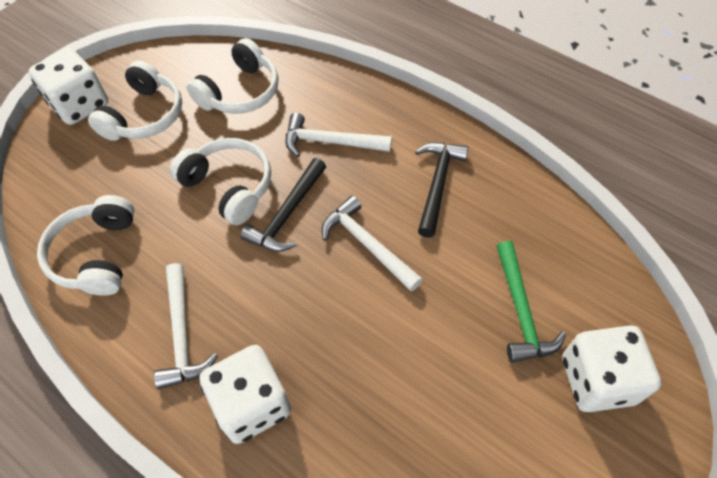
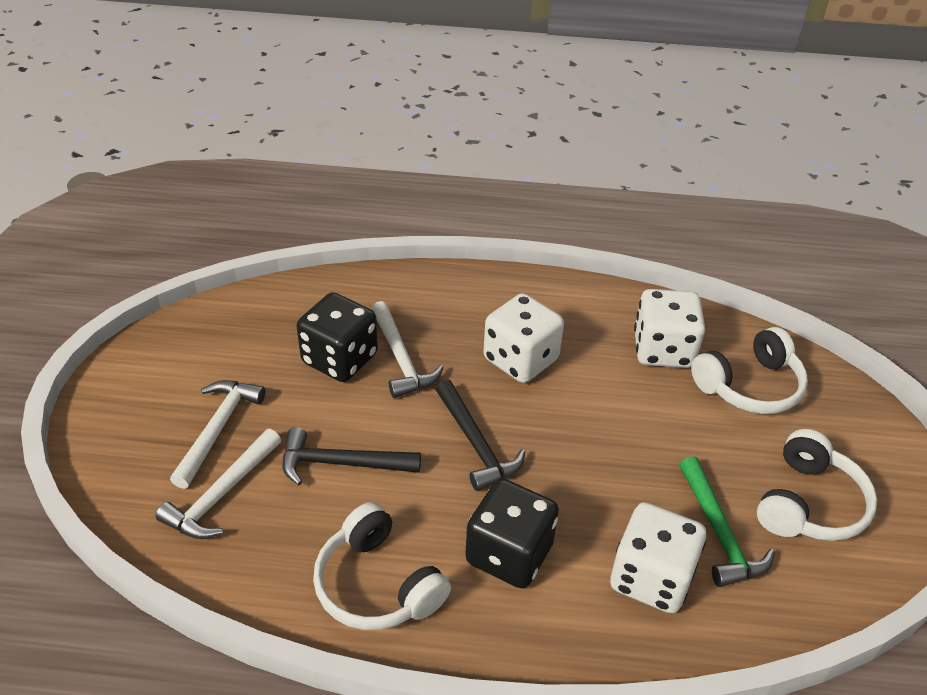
black dice: 0 -> 2
white headphones: 4 -> 3

